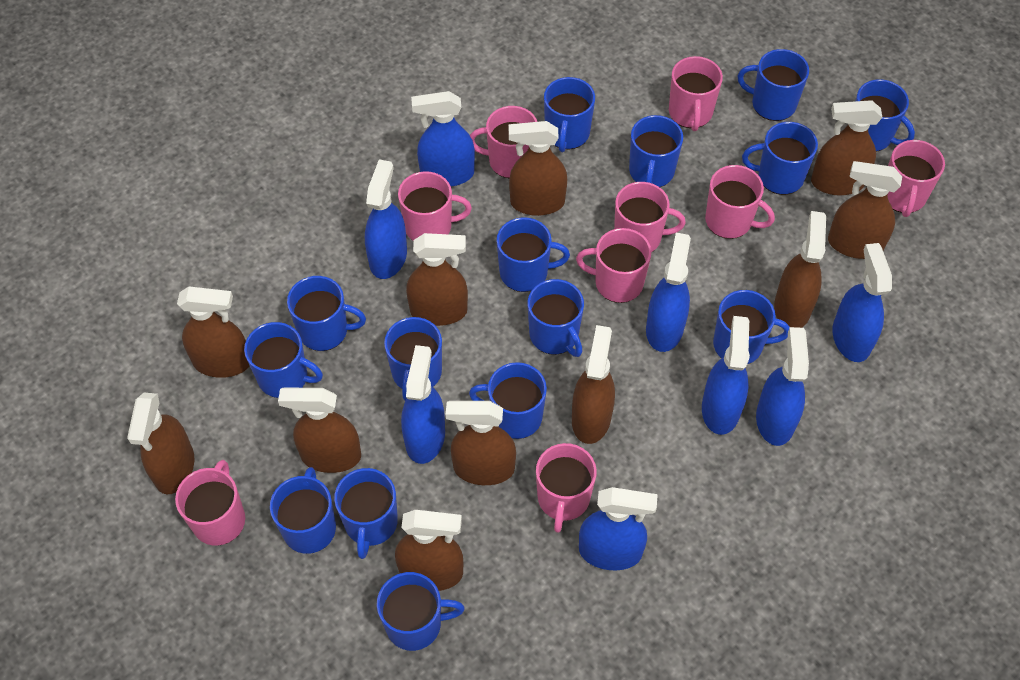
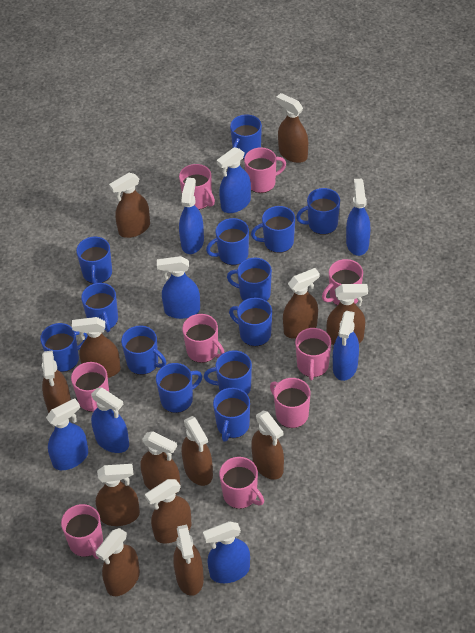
blue mug: 15 -> 13
brown spray bottle: 11 -> 13

